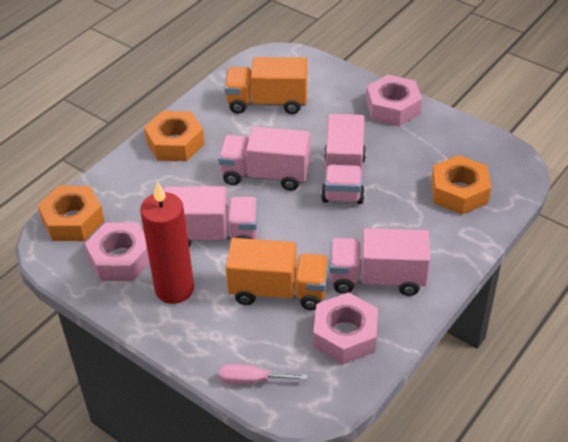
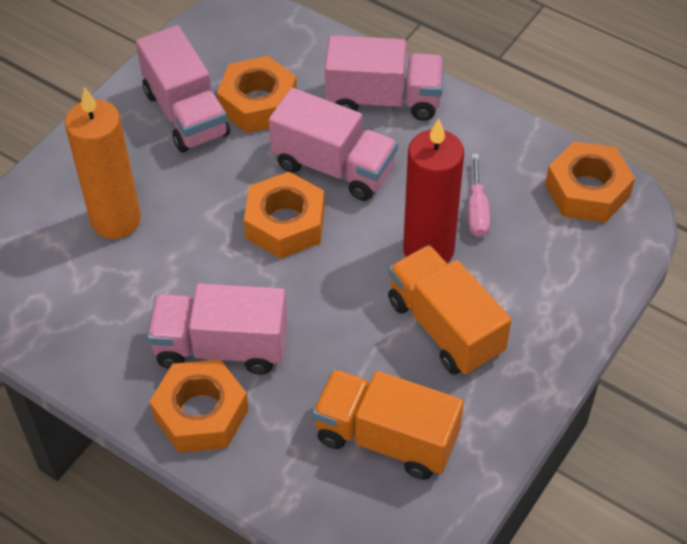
orange candle: 0 -> 1
orange nut: 3 -> 4
pink nut: 3 -> 0

